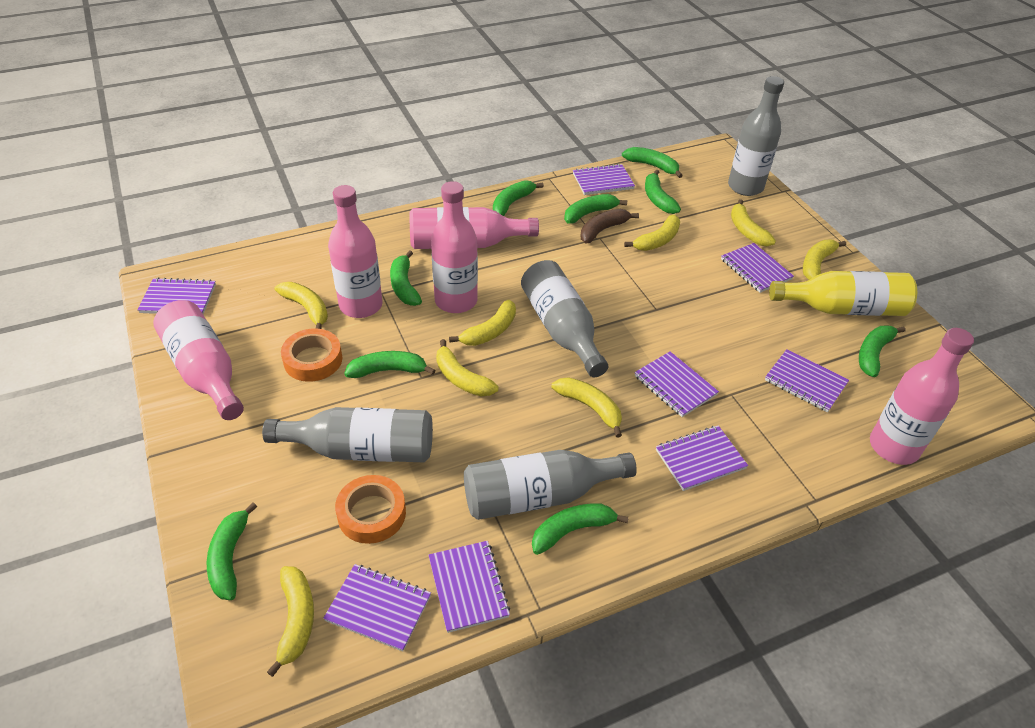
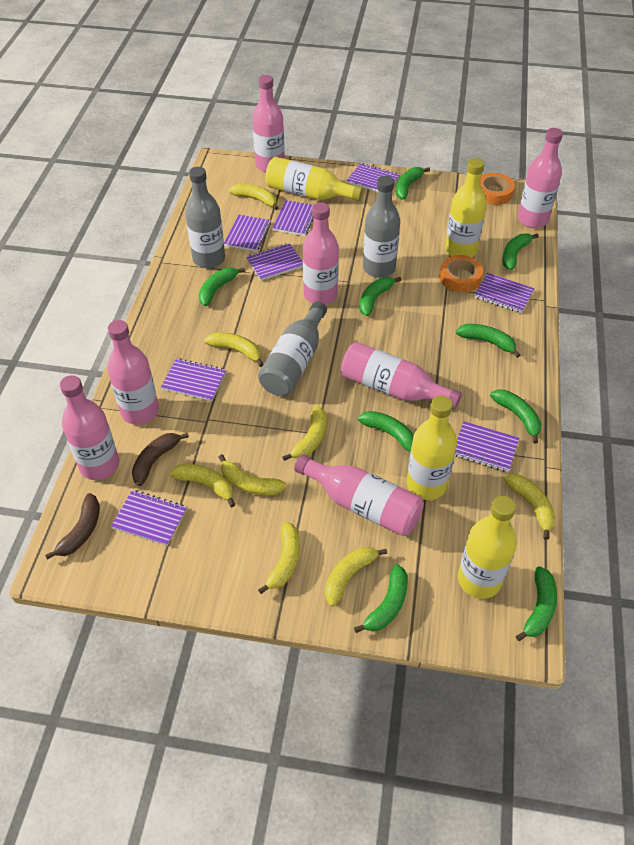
brown banana: 1 -> 2
grey bottle: 4 -> 3
pink bottle: 5 -> 7
yellow bottle: 1 -> 4

